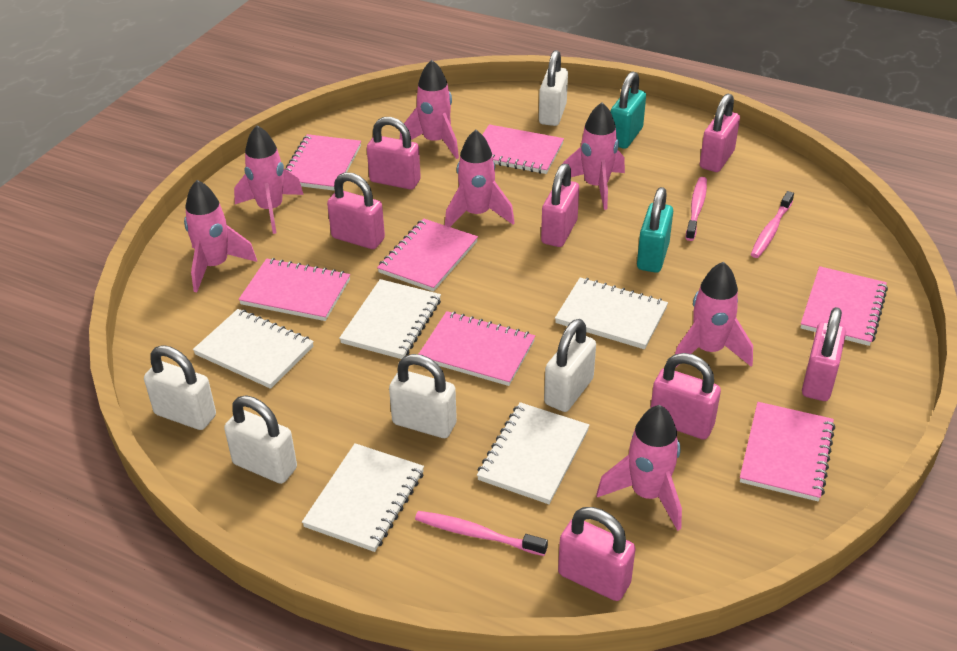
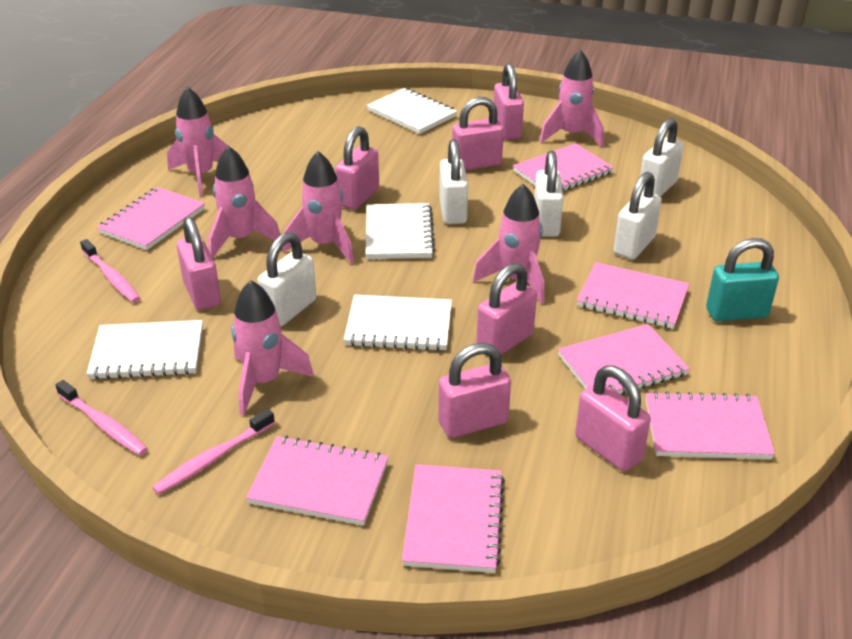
pink rocket: 7 -> 6
turquoise padlock: 2 -> 1
white notebook: 5 -> 4

